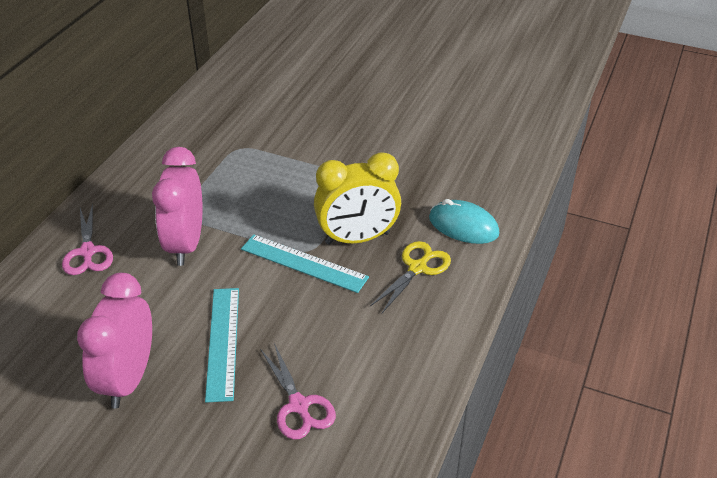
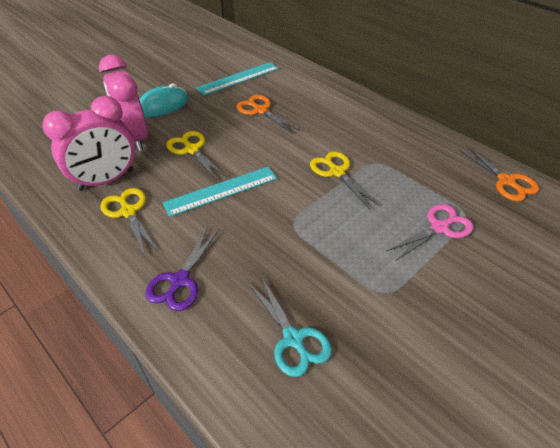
orange scissors: 0 -> 2
pink scissors: 2 -> 1
purple scissors: 0 -> 1
turquoise scissors: 0 -> 1
yellow clock: 1 -> 0
yellow scissors: 1 -> 3

